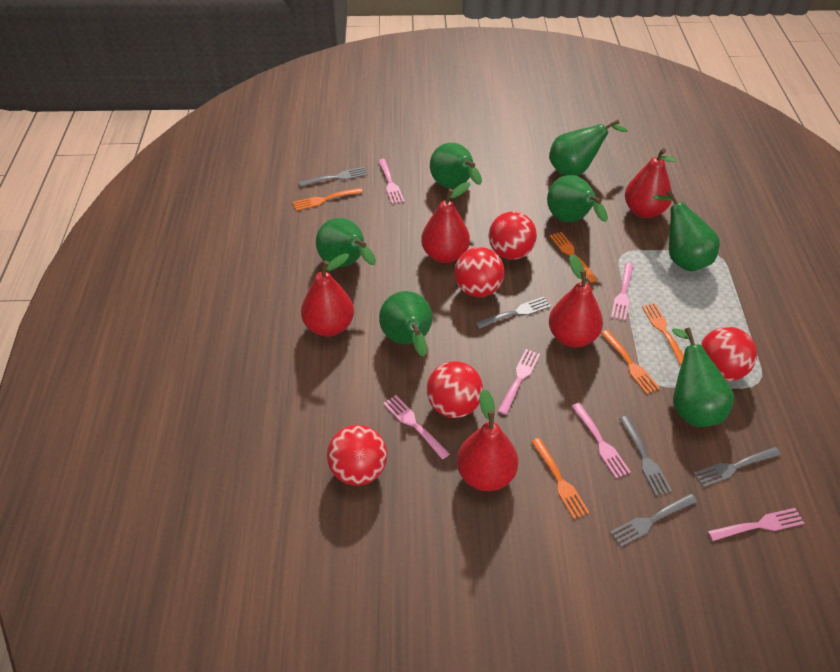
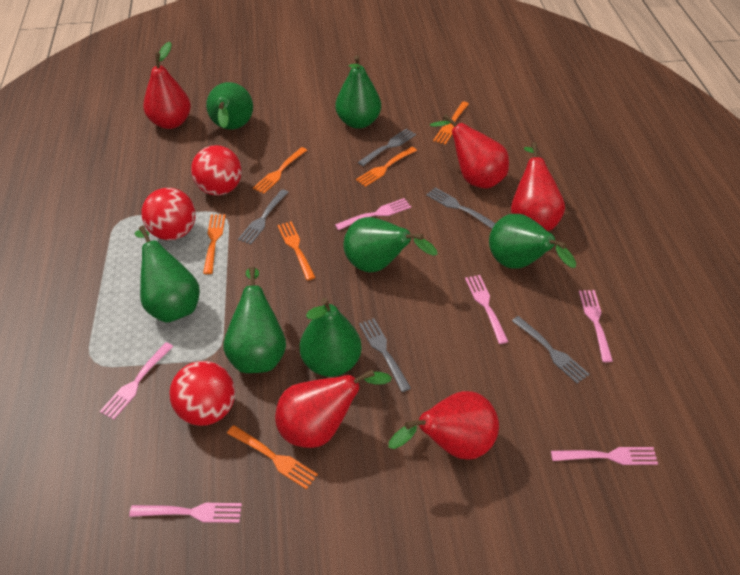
orange fork: 5 -> 6
red ball: 5 -> 3

